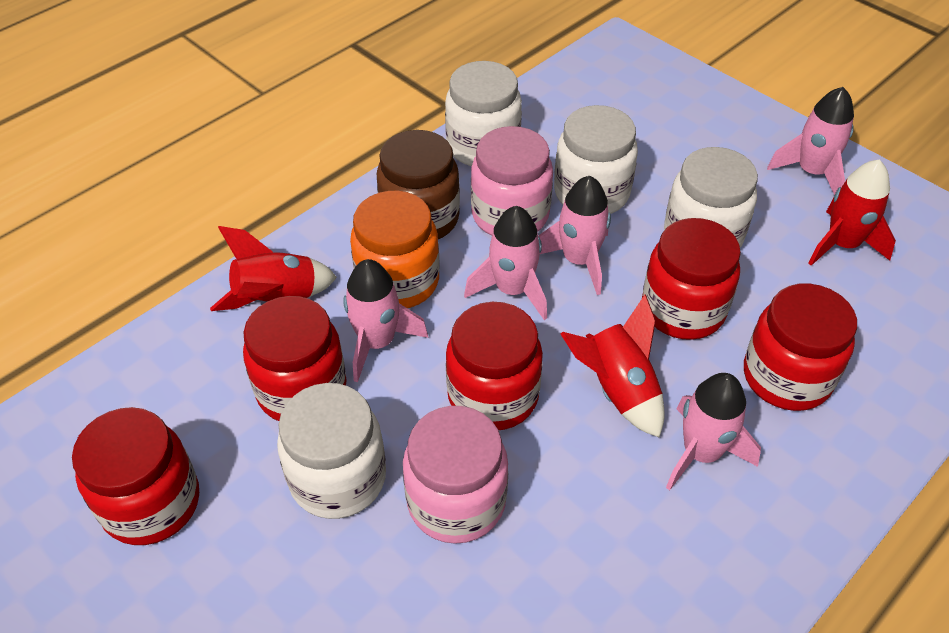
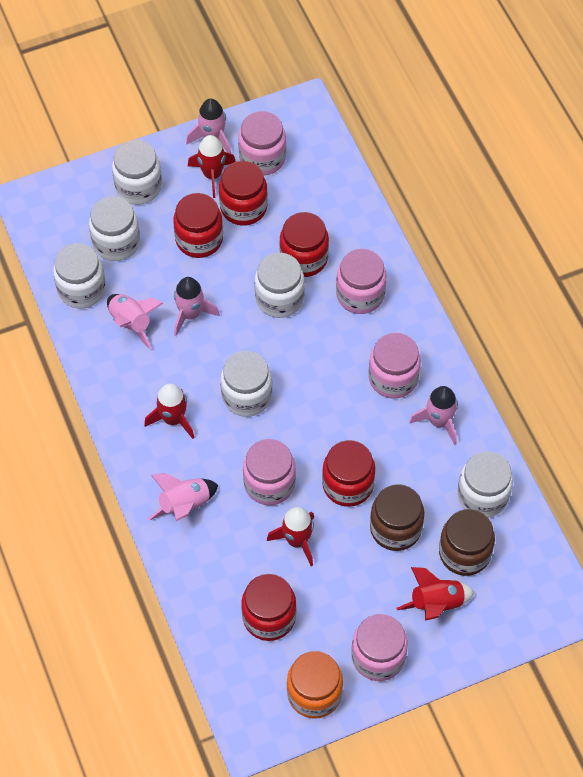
brown jar: 1 -> 2
pink jar: 2 -> 5
red rocket: 3 -> 4
white jar: 4 -> 6

